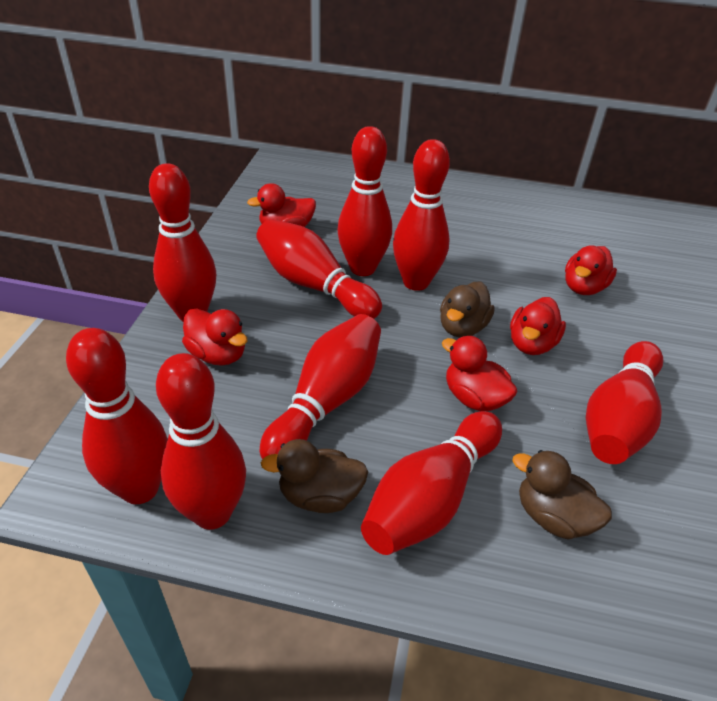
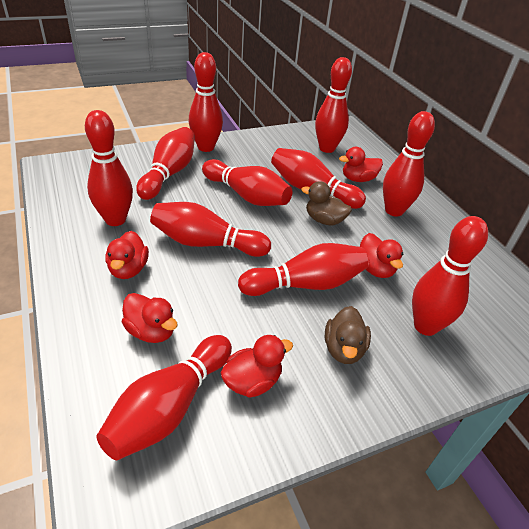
brown duck: 3 -> 2
red bowling pin: 9 -> 11

